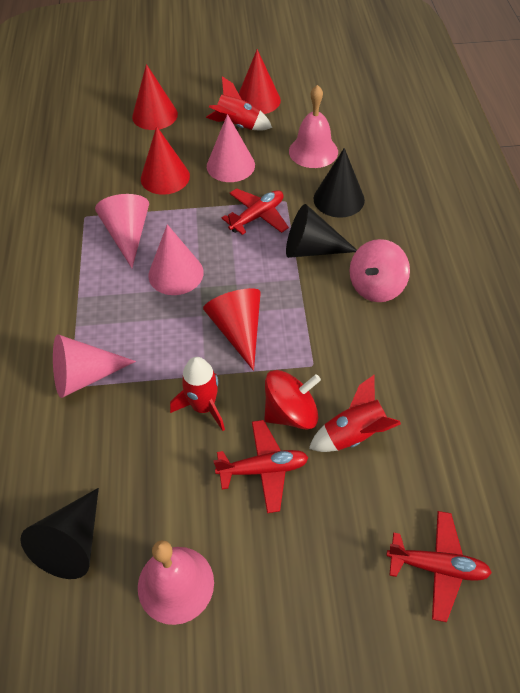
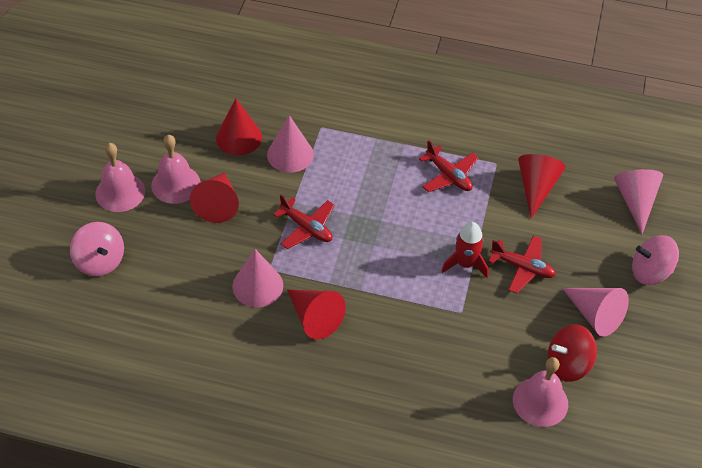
black cone: 3 -> 0
pink bell: 2 -> 3
pink spinning top: 1 -> 2
red rocket: 3 -> 1

